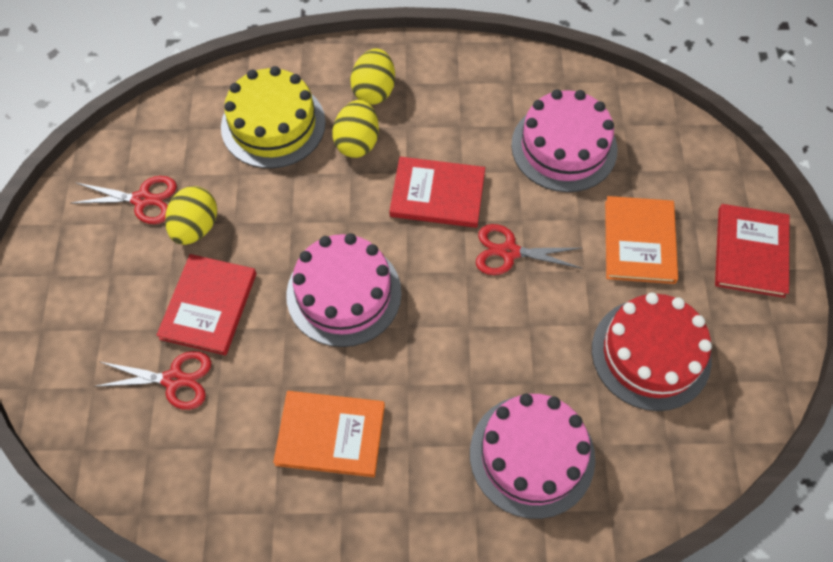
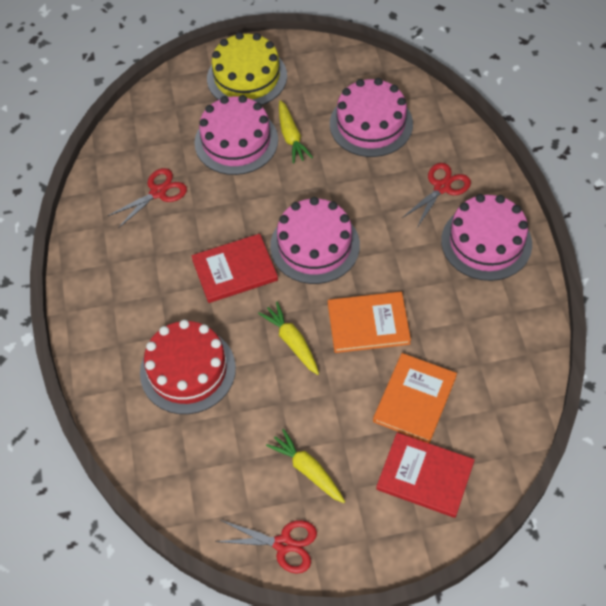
pink cake: 3 -> 4
red book: 3 -> 2
yellow carrot: 0 -> 3
yellow egg: 3 -> 0

